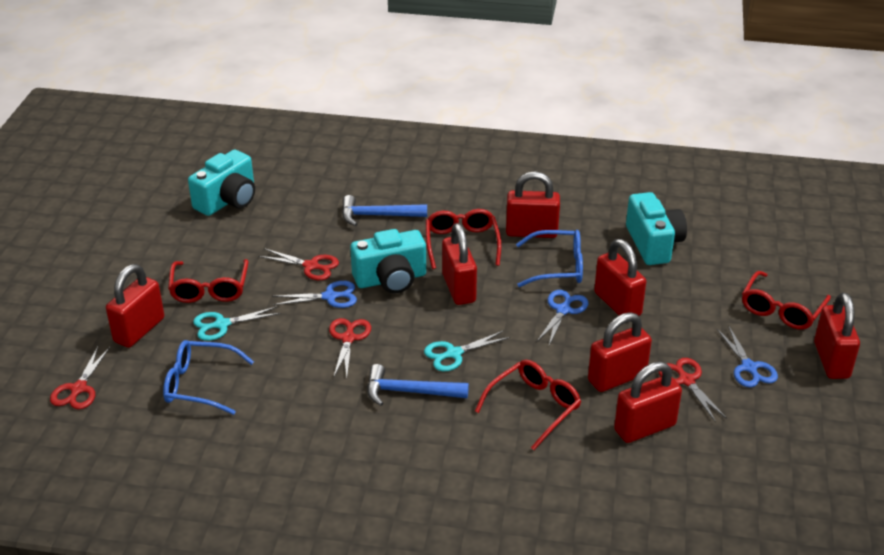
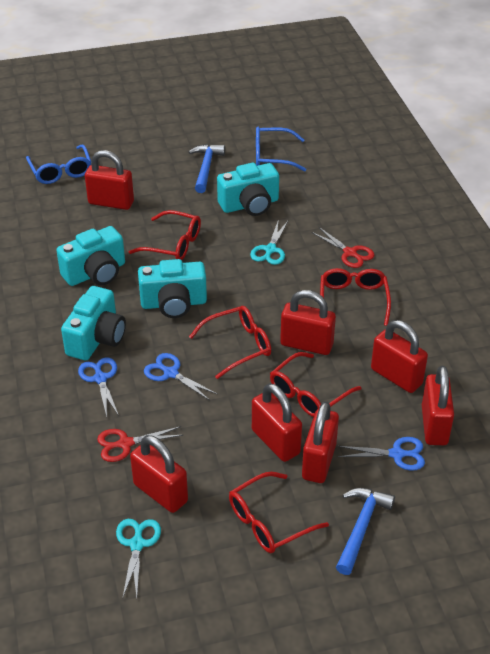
red glasses: 4 -> 5
red scissors: 4 -> 2
turquoise camera: 3 -> 4

